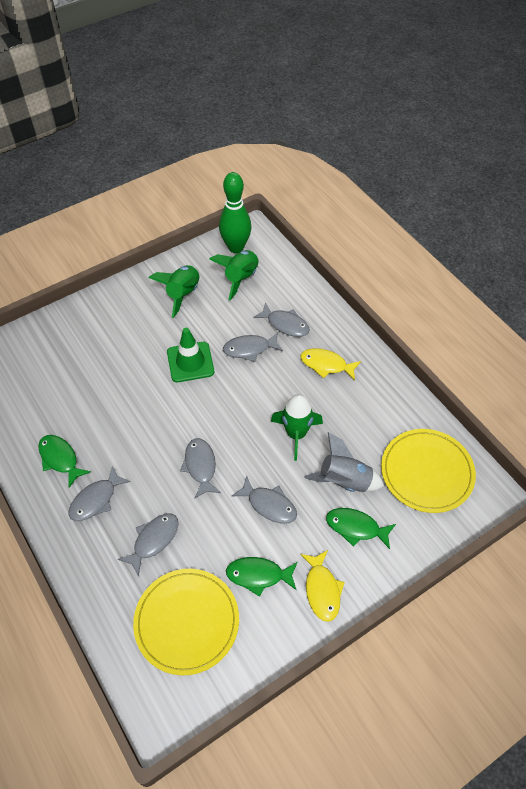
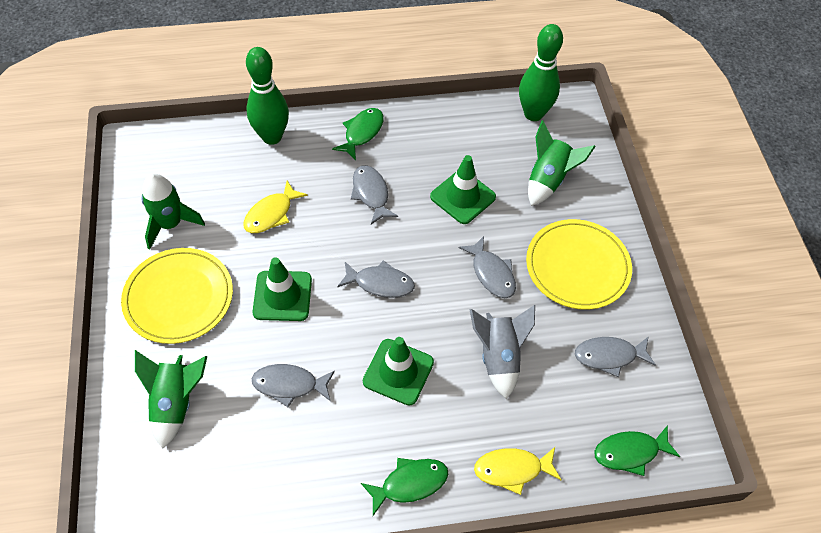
green bowling pin: 1 -> 2
green traffic cone: 1 -> 3
grey fish: 6 -> 5

